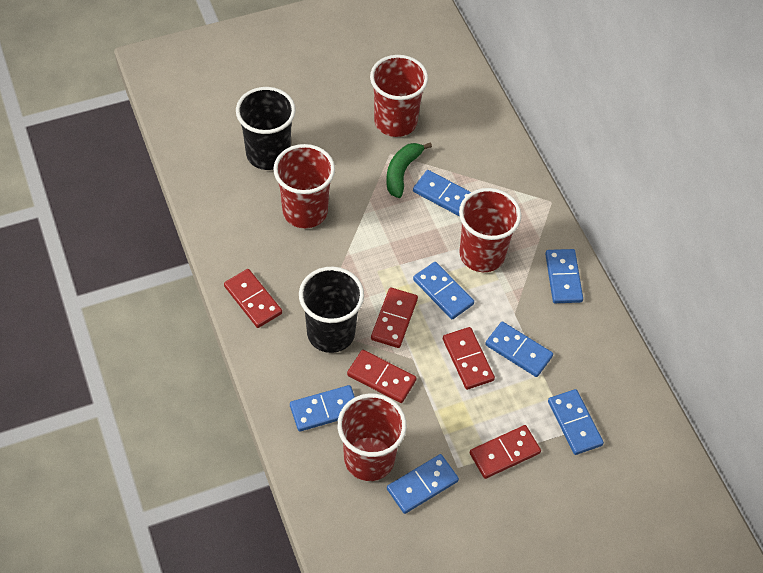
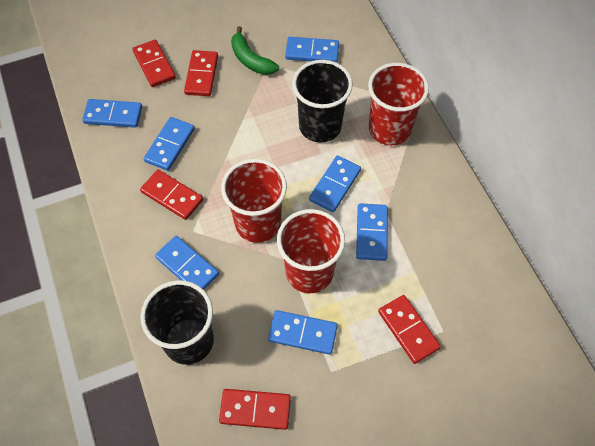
red cup: 4 -> 3

